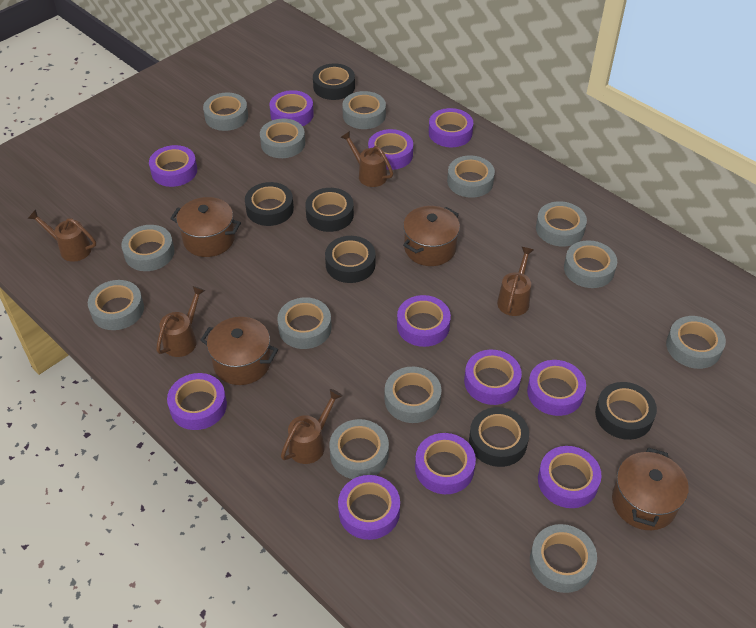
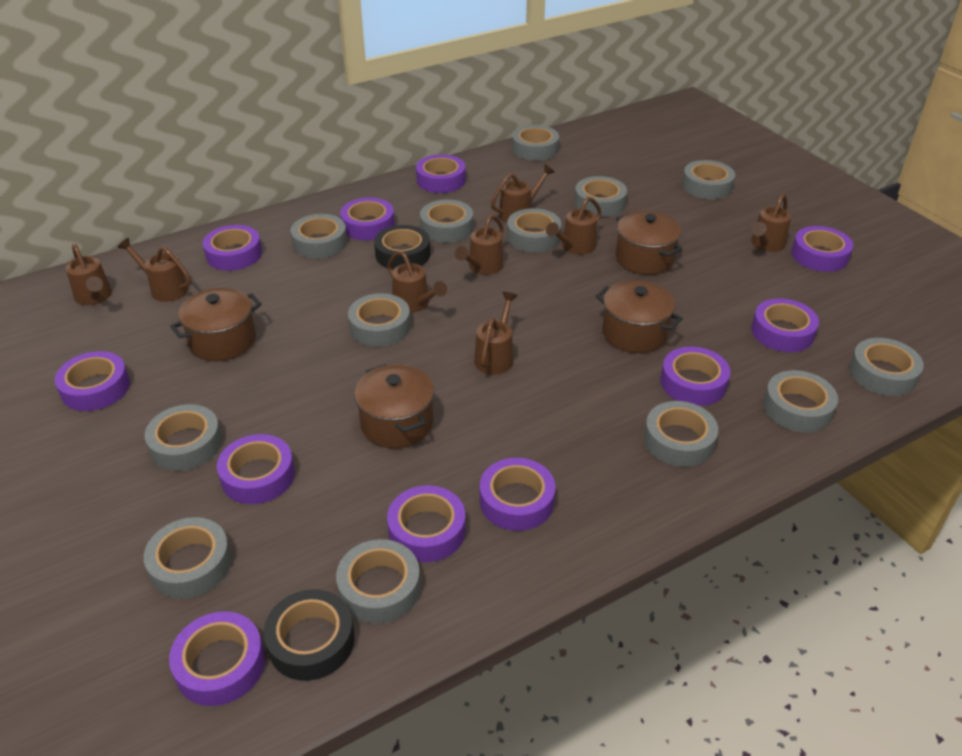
black tape: 6 -> 2
brown watering can: 5 -> 8

